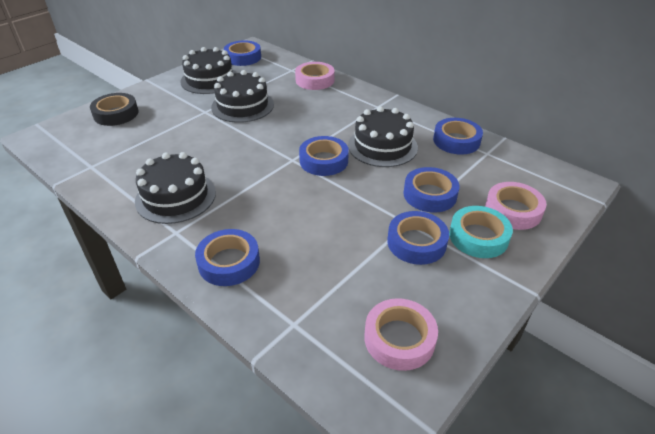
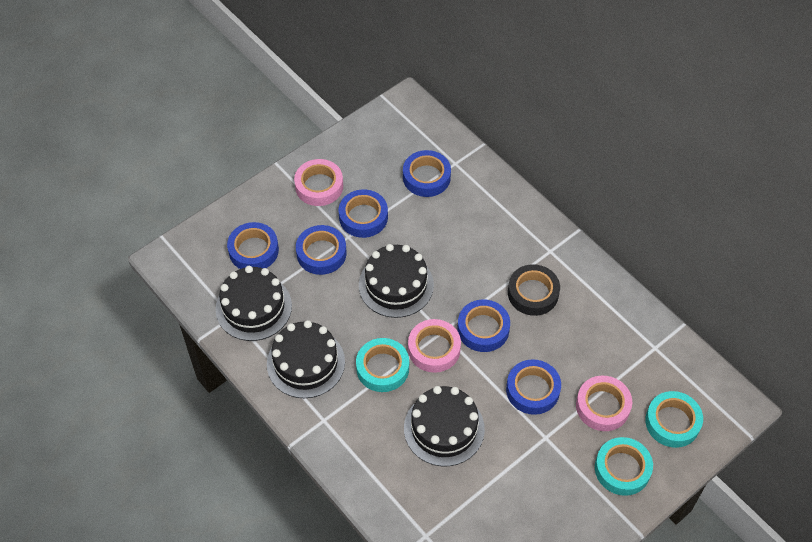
turquoise tape: 1 -> 3

